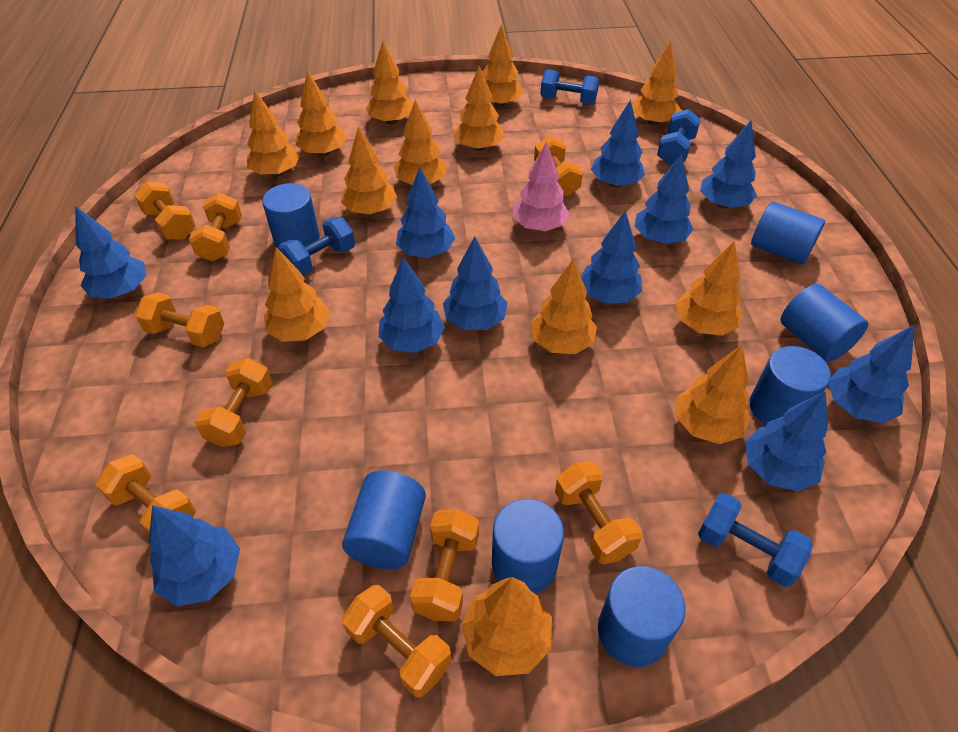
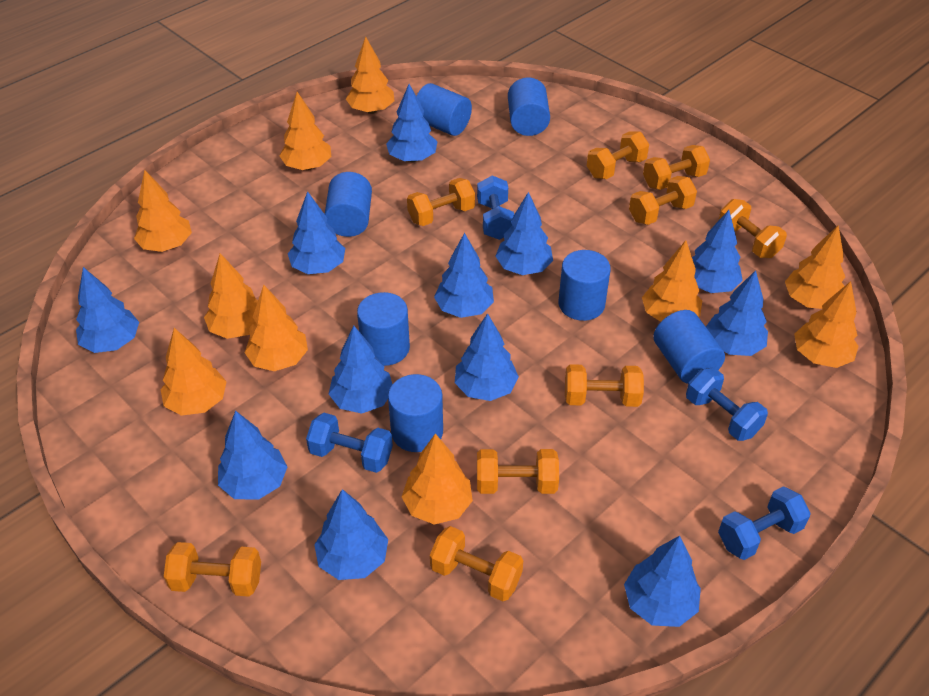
blue tree: 11 -> 12
orange tree: 13 -> 10
pink tree: 1 -> 0

